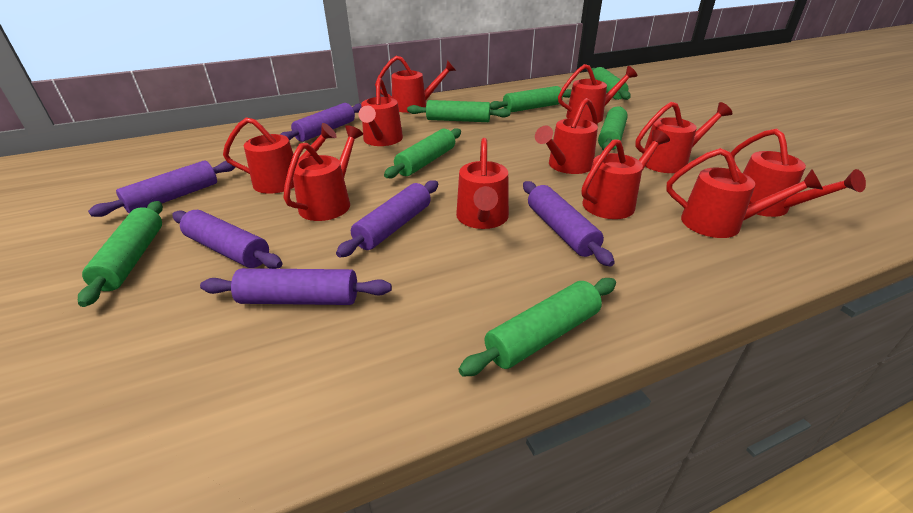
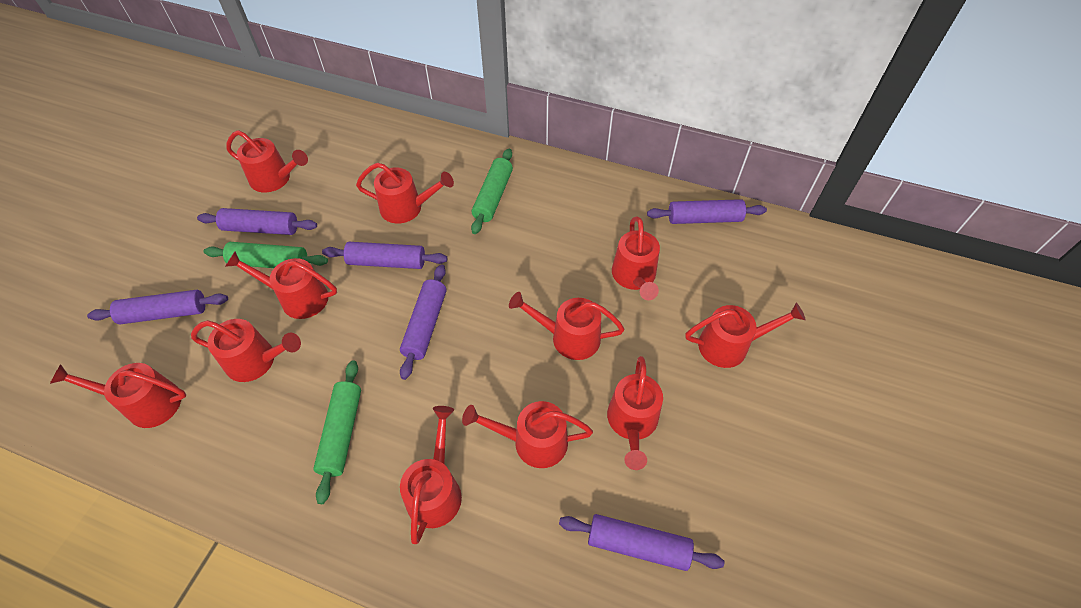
green rolling pin: 7 -> 3

